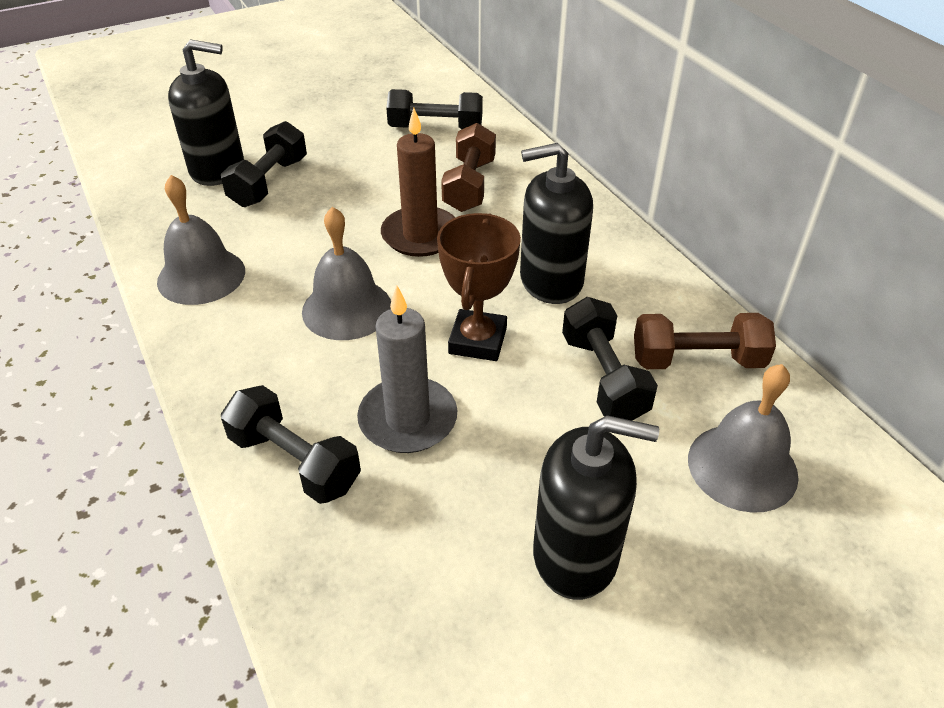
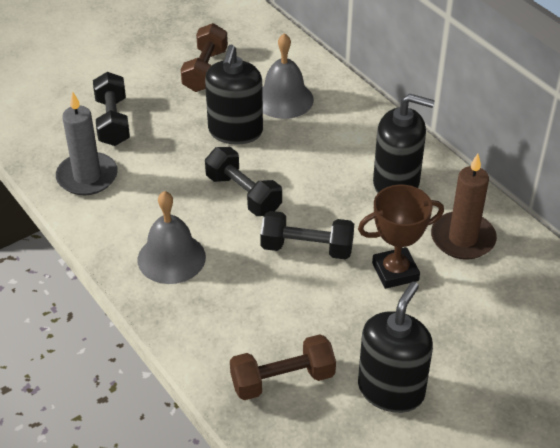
black dumbbell: 4 -> 3
grey bell: 3 -> 2

